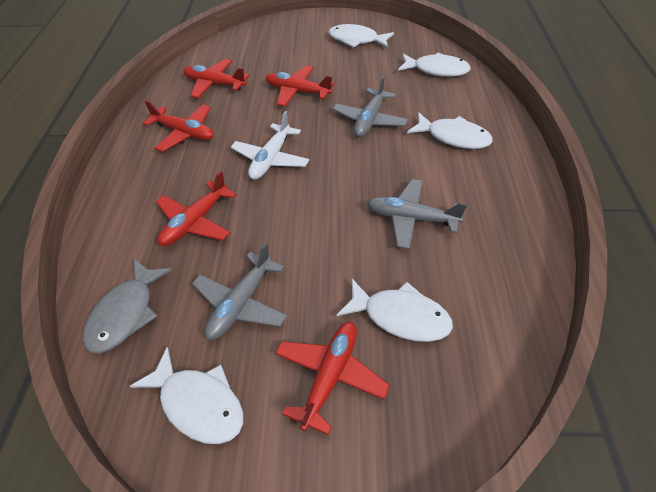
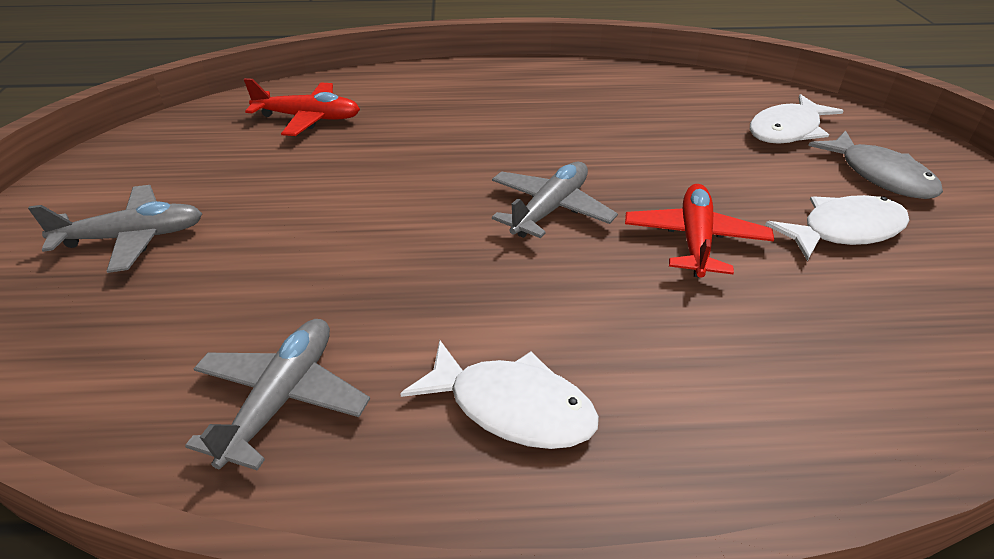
red plane: 5 -> 2
white fish: 5 -> 3
white plane: 1 -> 0

